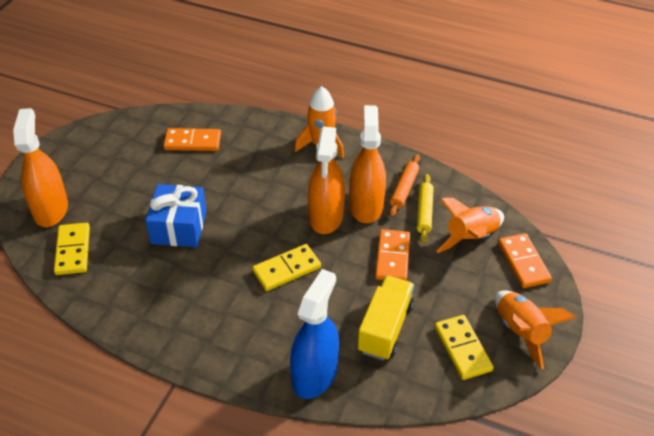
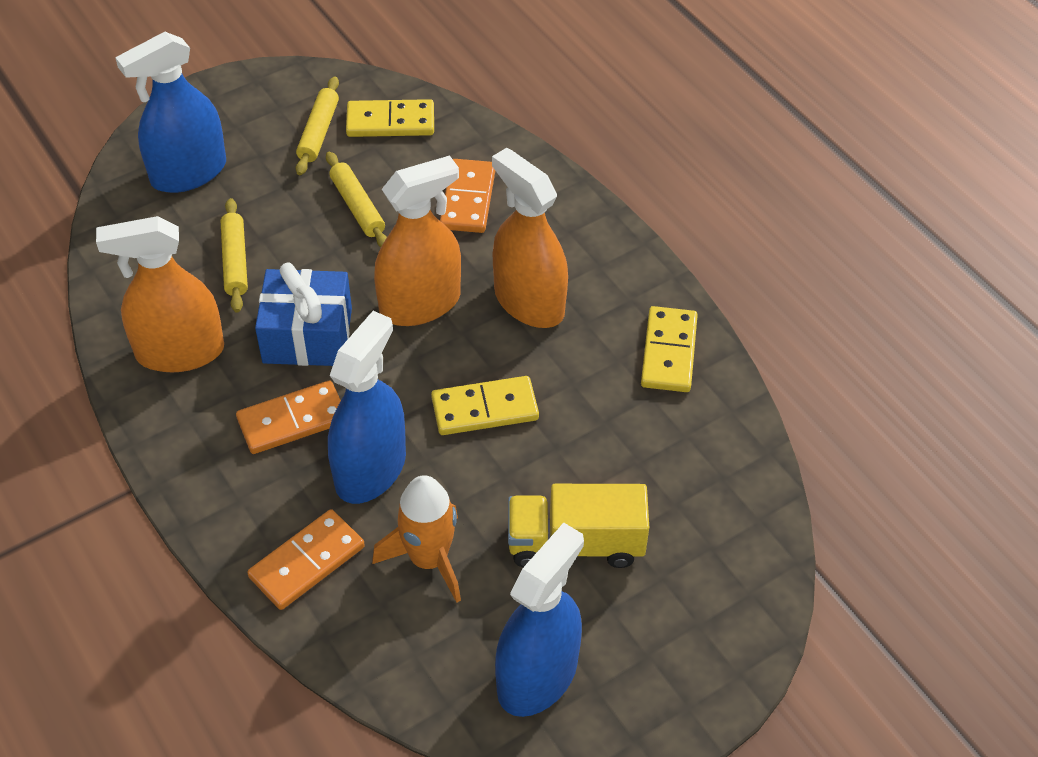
blue spray bottle: 1 -> 3
orange rocket: 3 -> 1
orange rolling pin: 1 -> 0
yellow rolling pin: 1 -> 3

